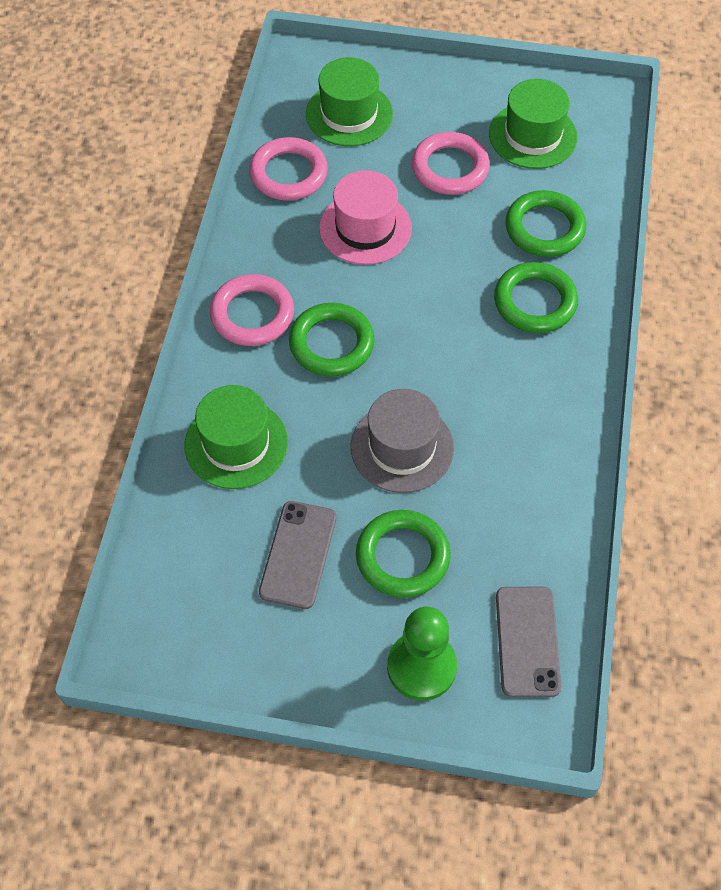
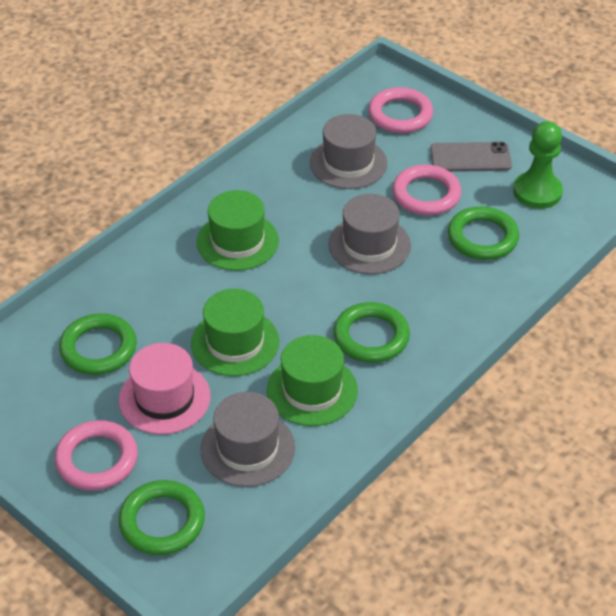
grey hat: 1 -> 3
grey phone: 2 -> 1

